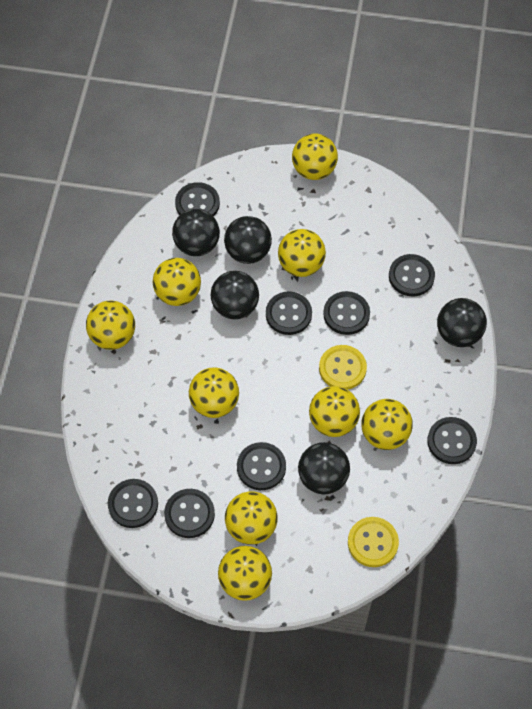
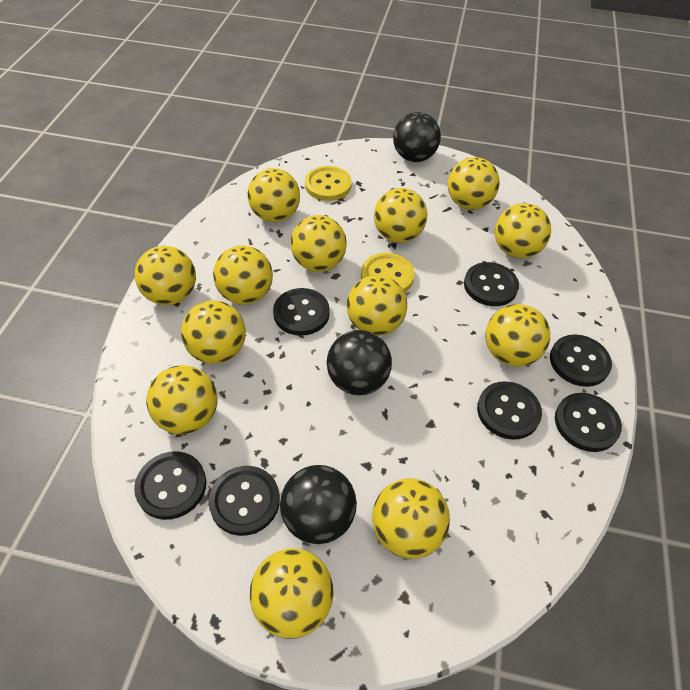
black ball: 5 -> 3
black button: 8 -> 7
yellow ball: 9 -> 13

